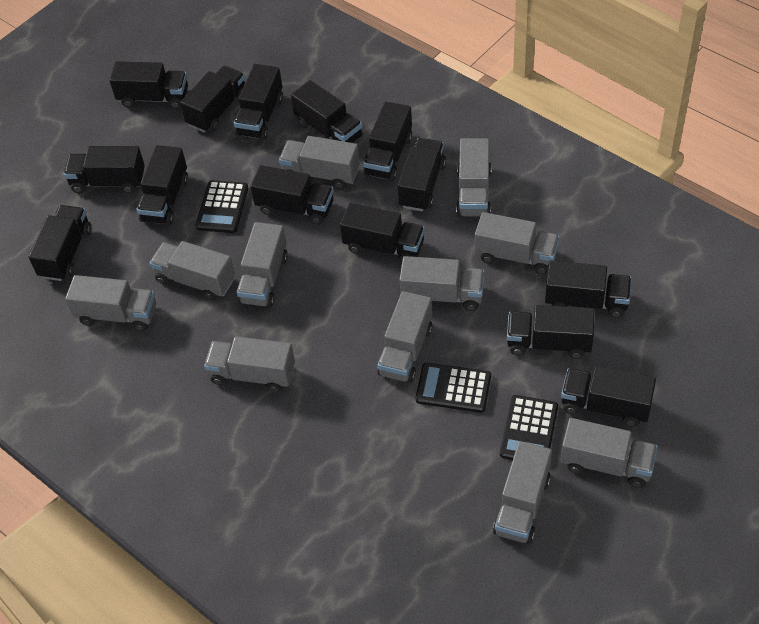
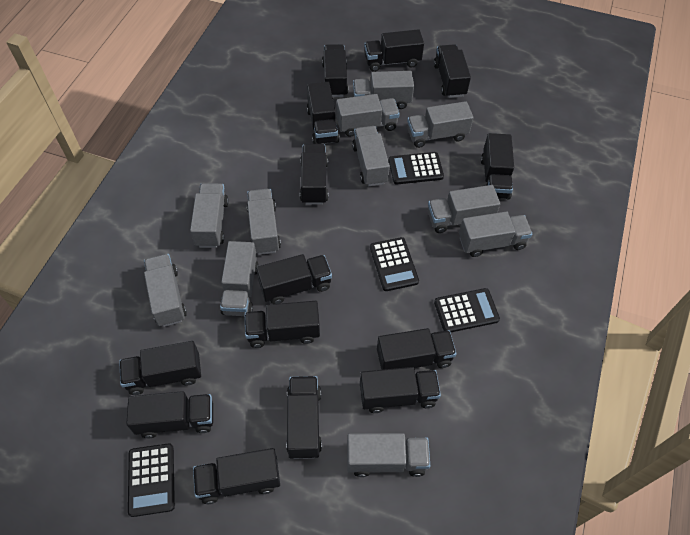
black calculator: 3 -> 4

